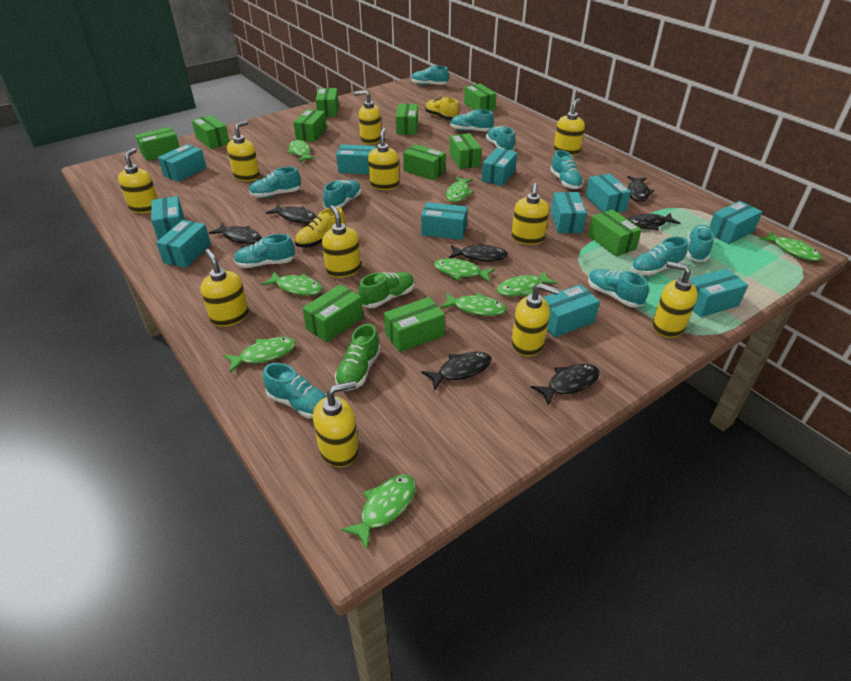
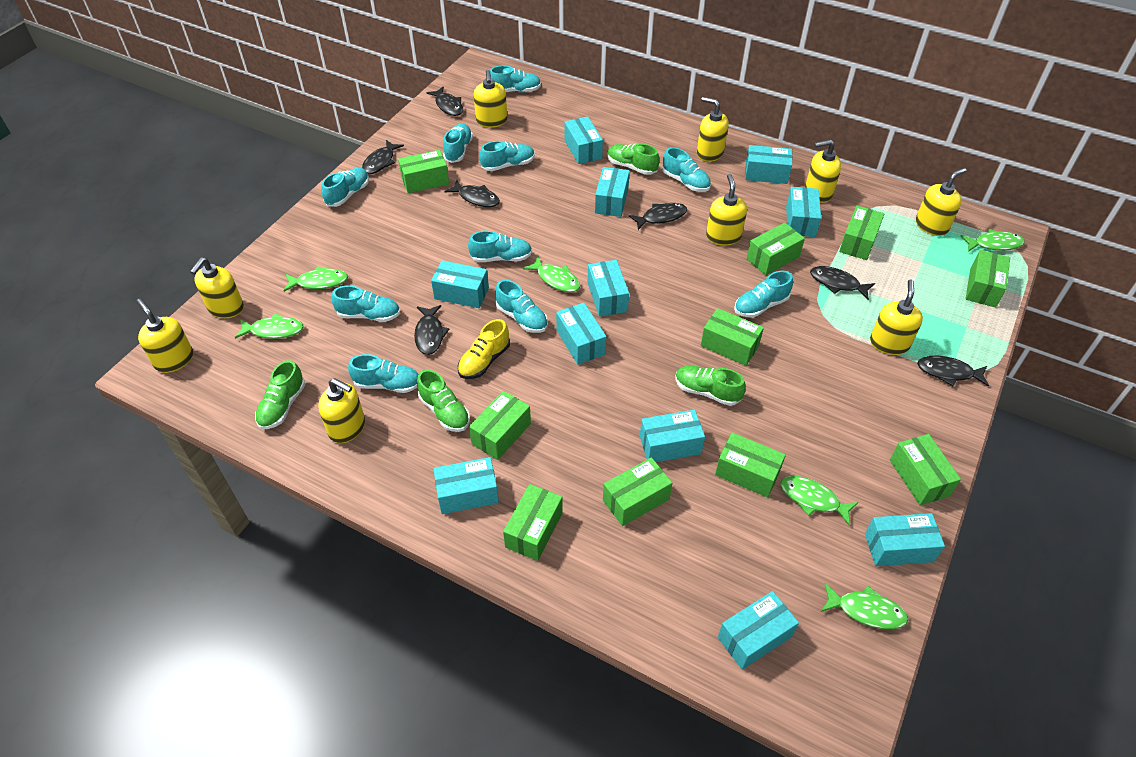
green box: 11 -> 10
green fish: 9 -> 6
green shoe: 2 -> 4
turquoise shoe: 11 -> 10
yellow shoe: 2 -> 1
yellow soap dispenser: 11 -> 9

